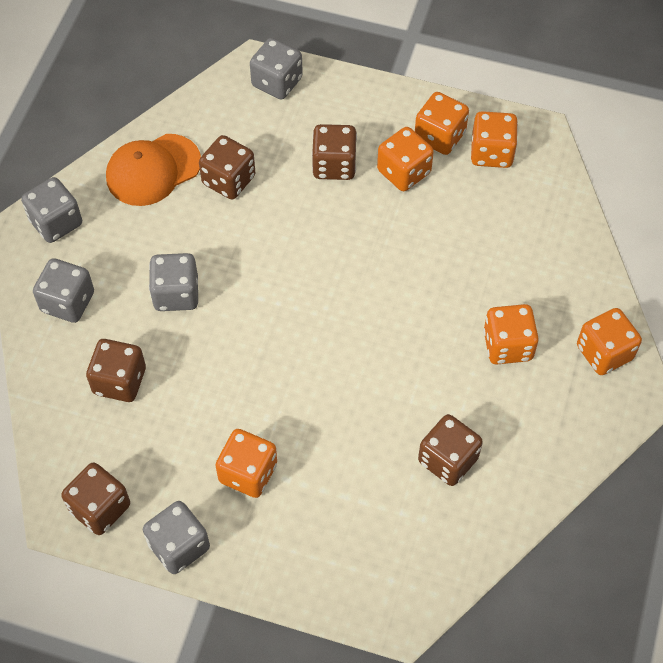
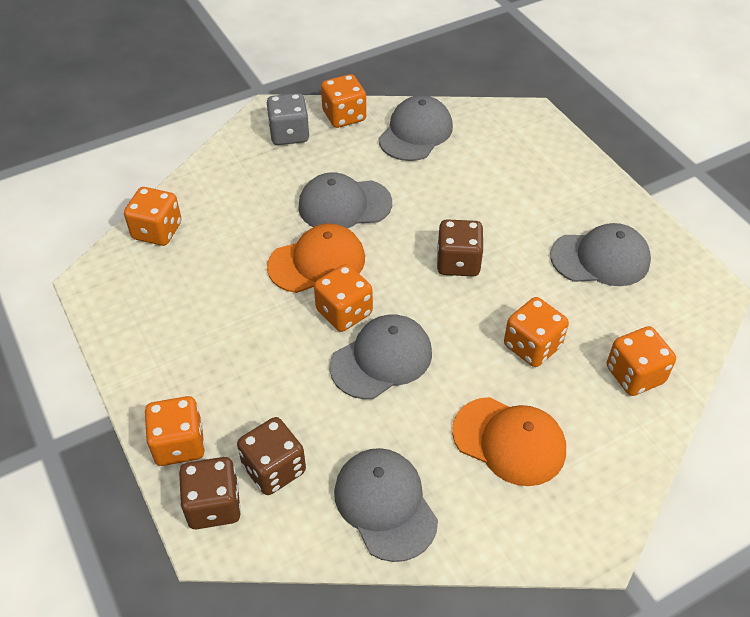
brown dice: 5 -> 3
grey cap: 0 -> 5
grey dice: 5 -> 1
orange cap: 1 -> 2

